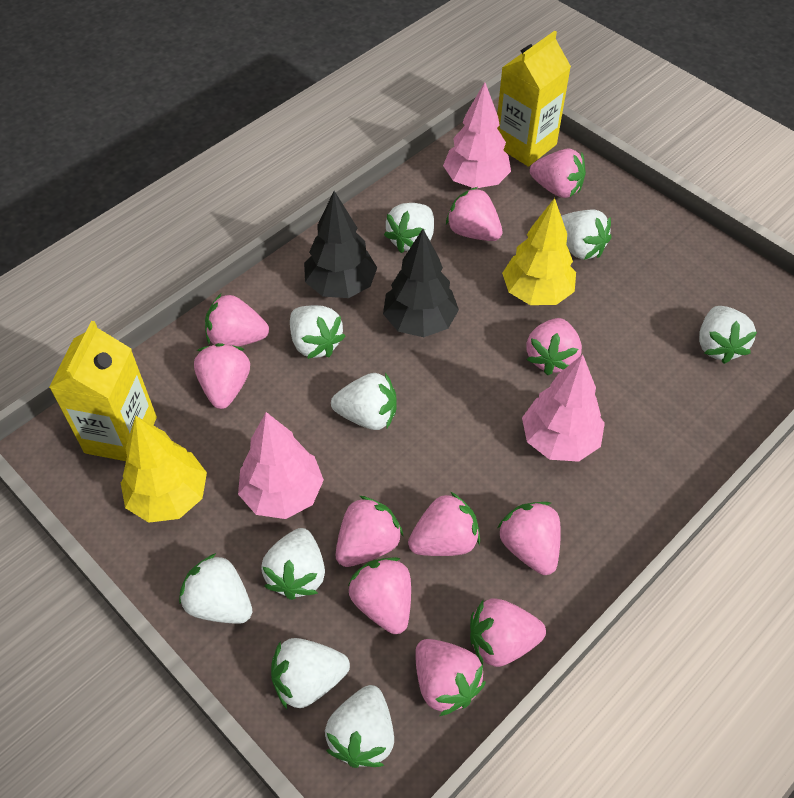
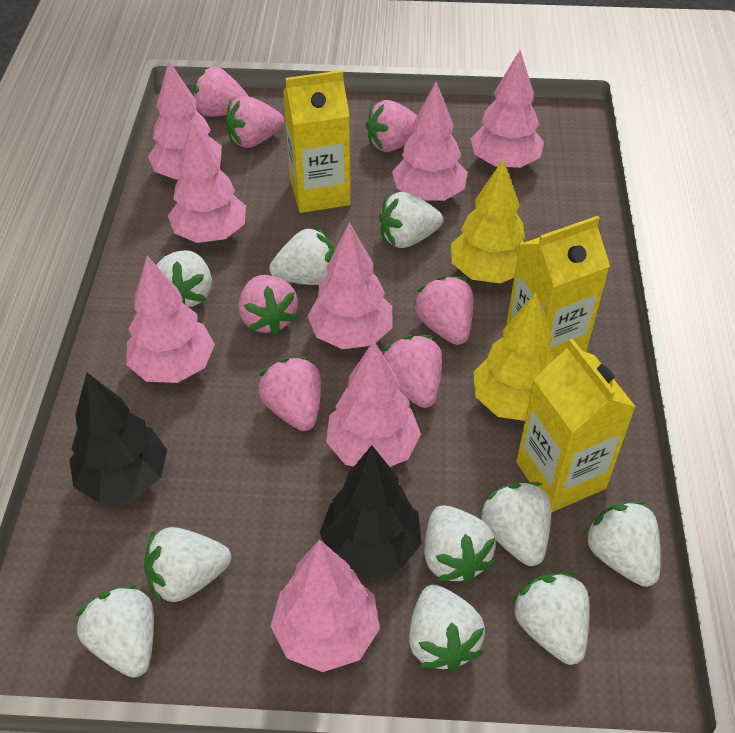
pink strawberry: 11 -> 7
pink tree: 3 -> 8
white strawberry: 9 -> 10
yellow carton: 2 -> 3

